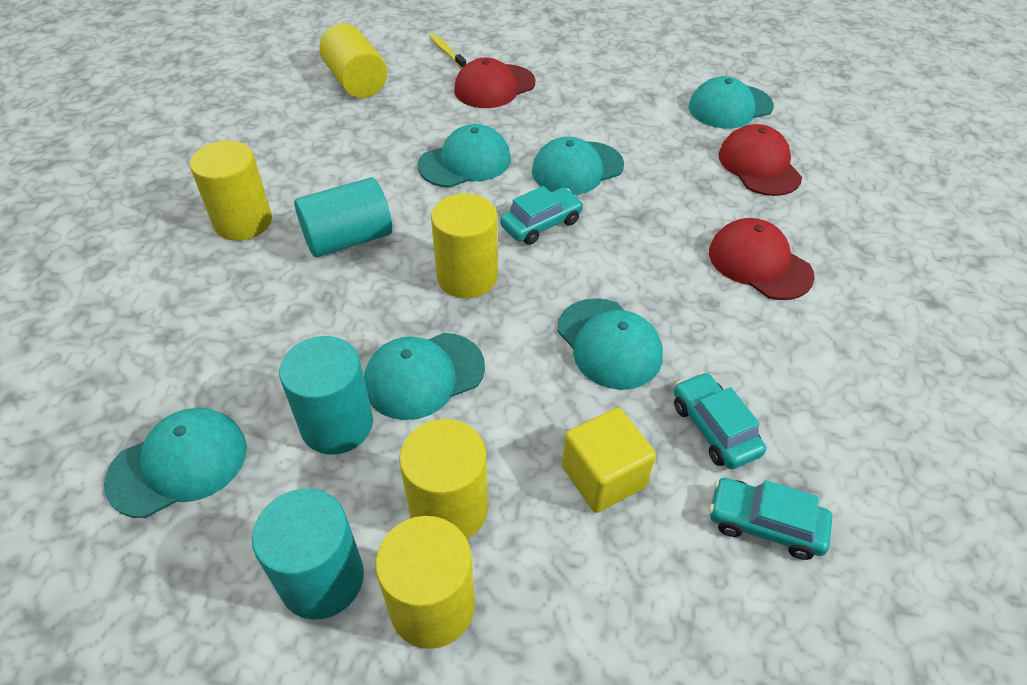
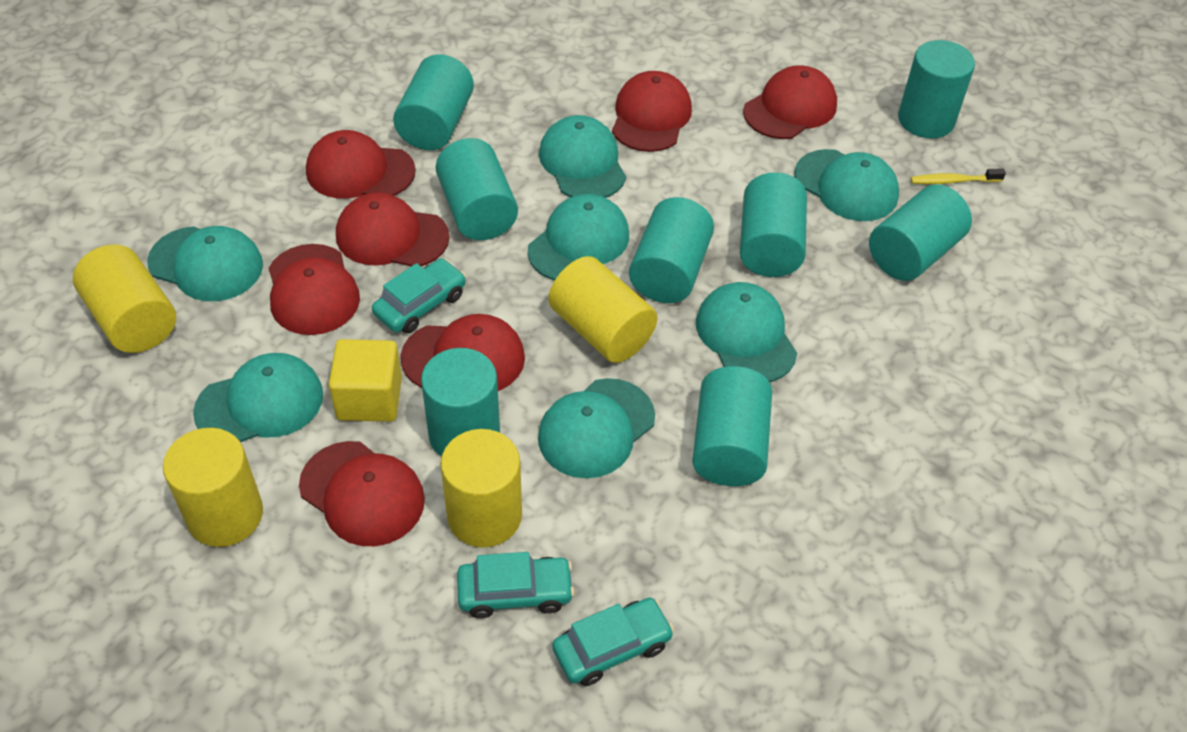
red cap: 3 -> 7
turquoise cap: 6 -> 7
turquoise cylinder: 3 -> 8
yellow cylinder: 5 -> 4

